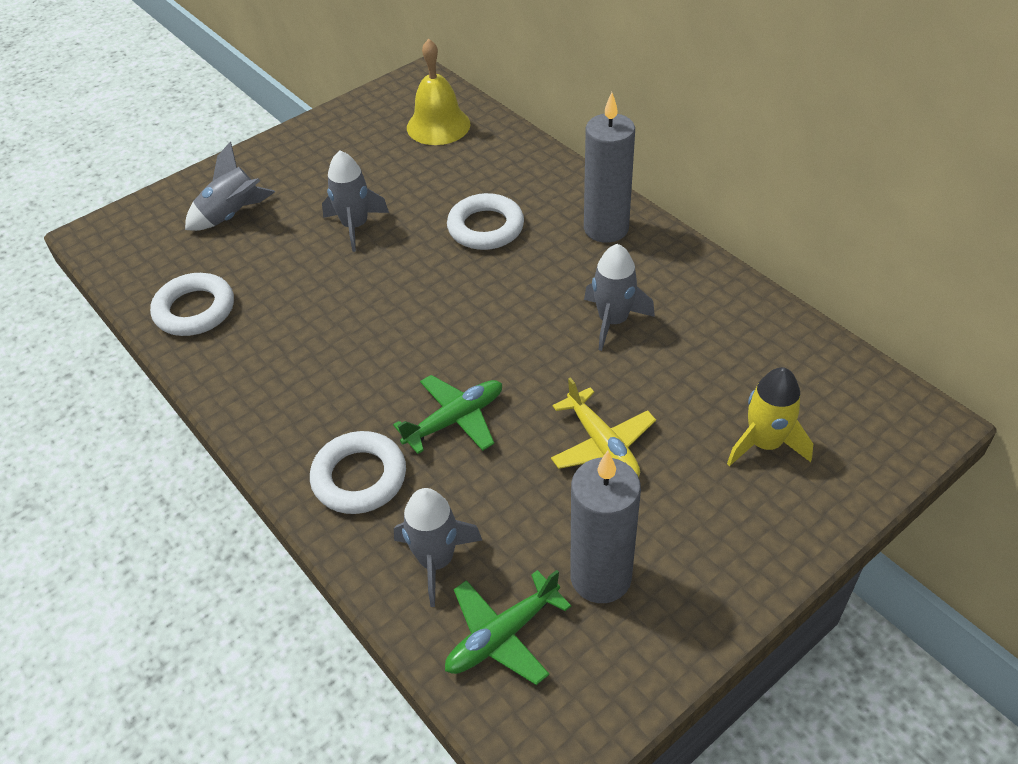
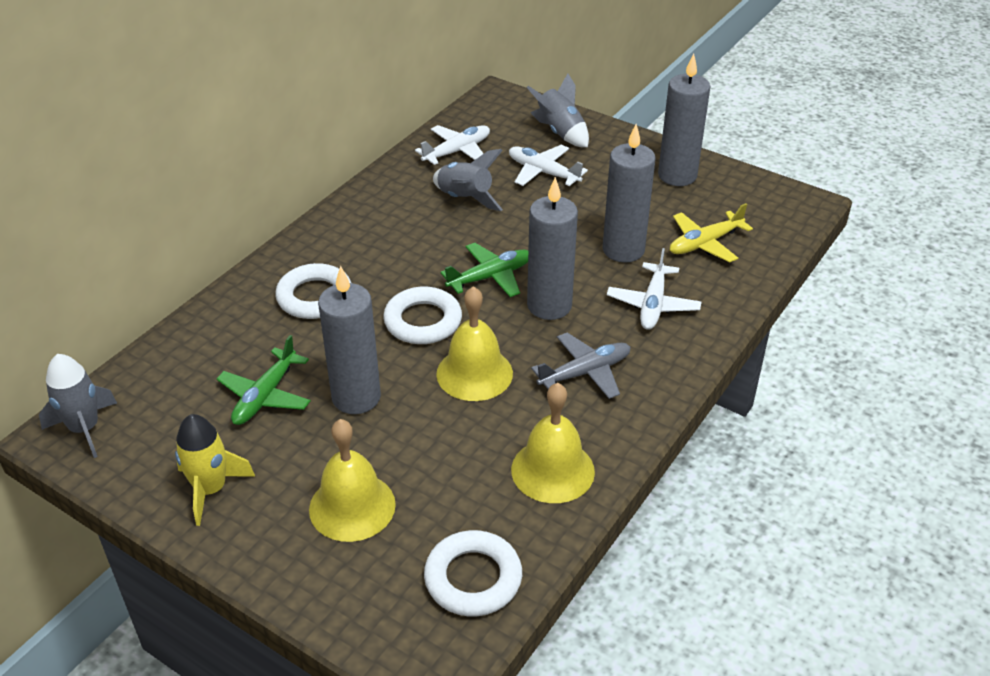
grey candle: 2 -> 4
grey plane: 0 -> 1
grey rocket: 4 -> 3
white plane: 0 -> 3
yellow bell: 1 -> 3

